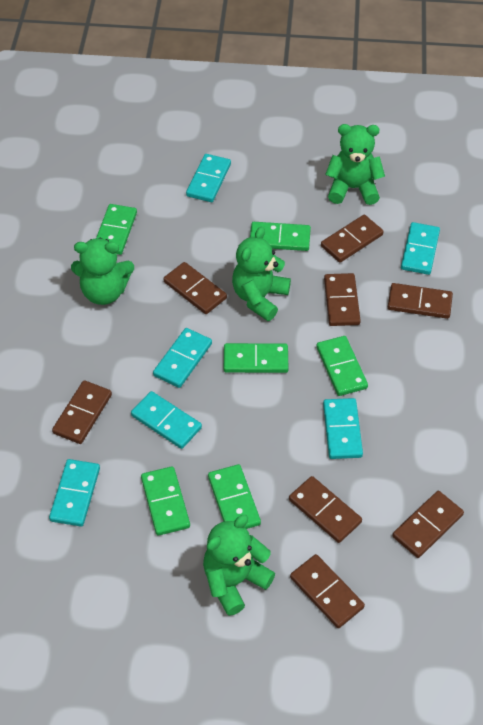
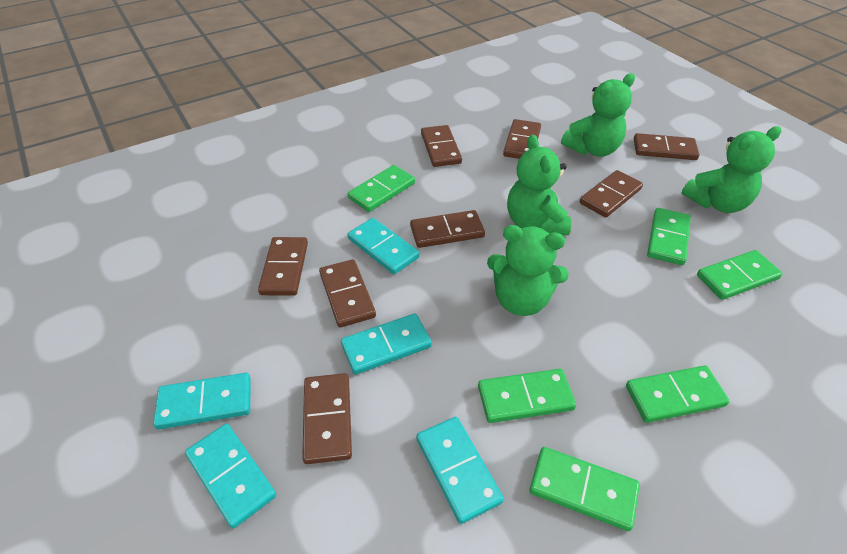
turquoise domino: 6 -> 5

